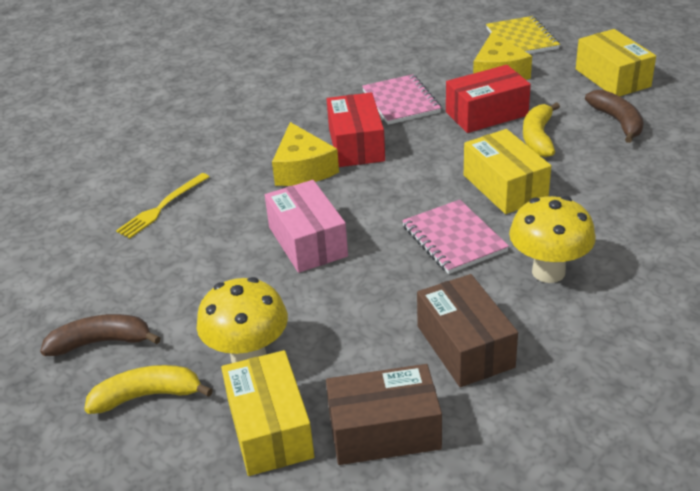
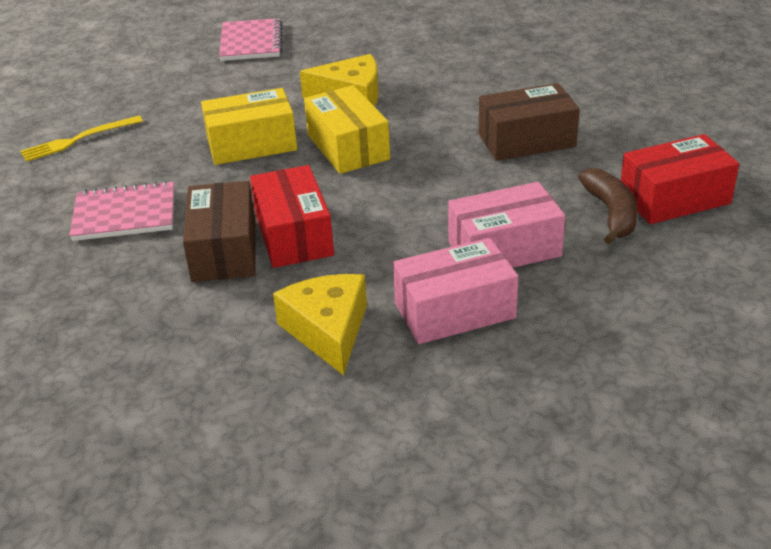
brown banana: 2 -> 1
pink box: 1 -> 2
yellow banana: 2 -> 0
yellow box: 3 -> 2
yellow mushroom: 2 -> 0
yellow notebook: 1 -> 0

